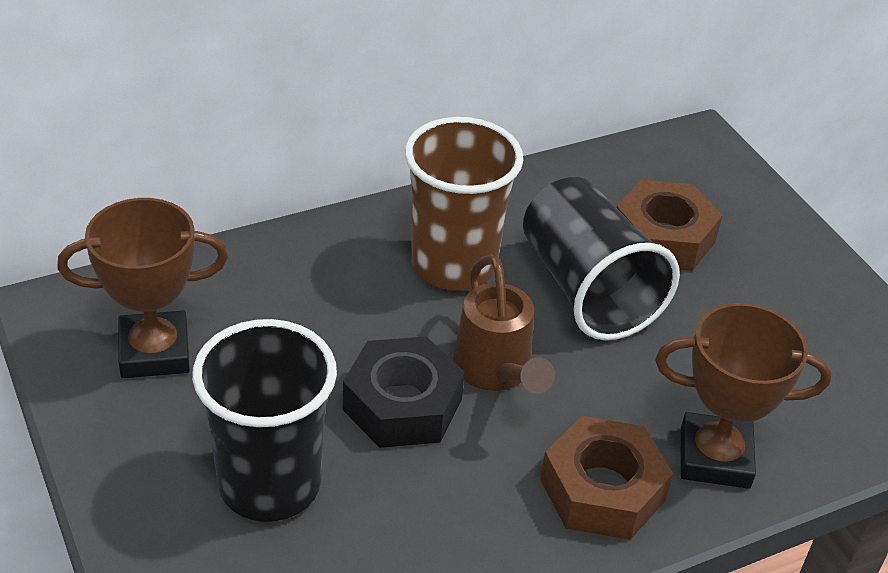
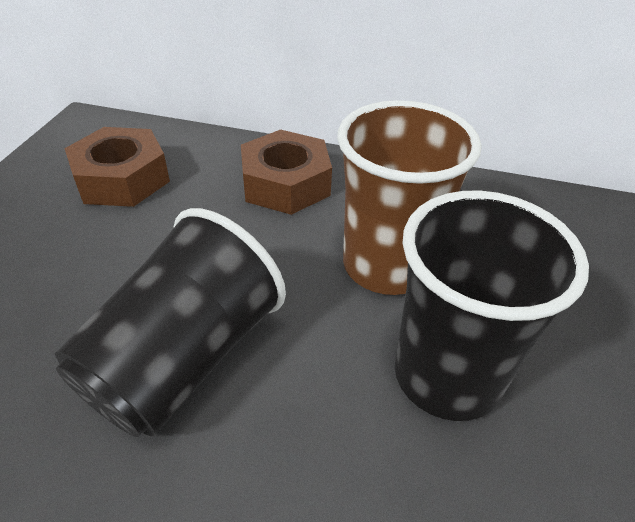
black nut: 1 -> 0
brown trophy: 2 -> 0
brown watering can: 1 -> 0

